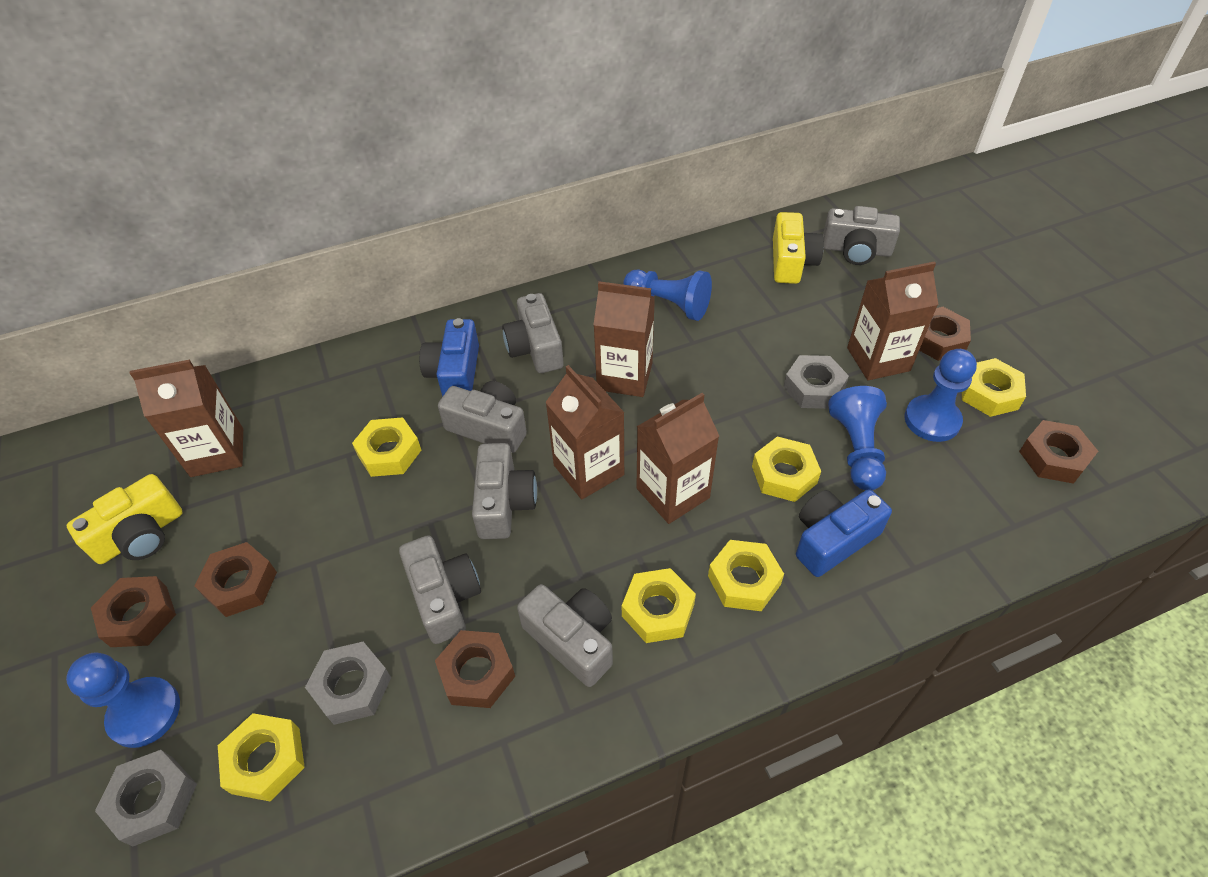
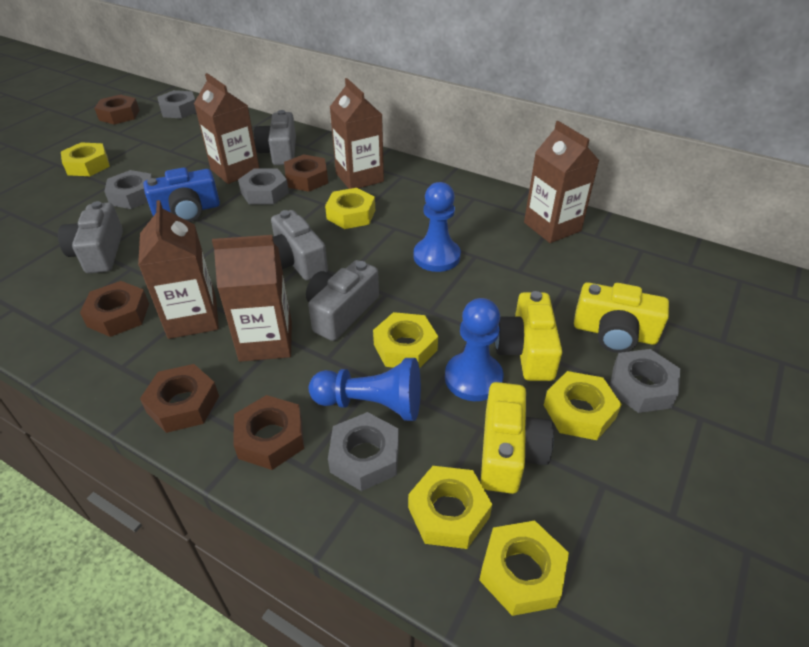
blue camera: 2 -> 1
blue pawn: 4 -> 3
grey camera: 6 -> 4
grey nut: 3 -> 5
yellow camera: 2 -> 3

